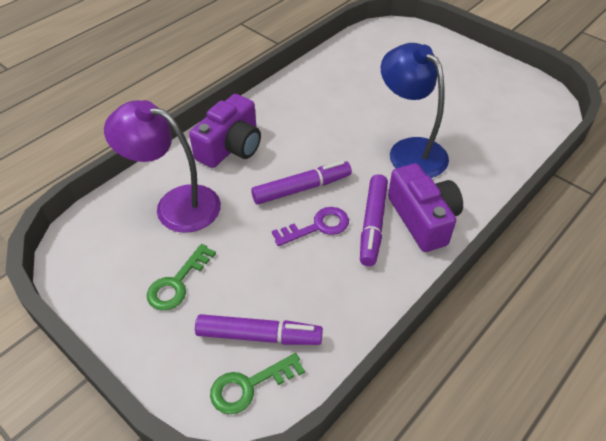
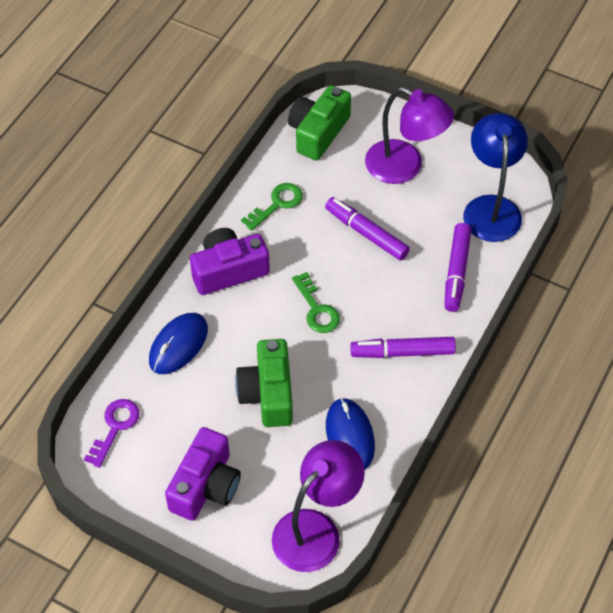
blue mouse: 0 -> 2
green camera: 0 -> 2
purple lamp: 1 -> 2

